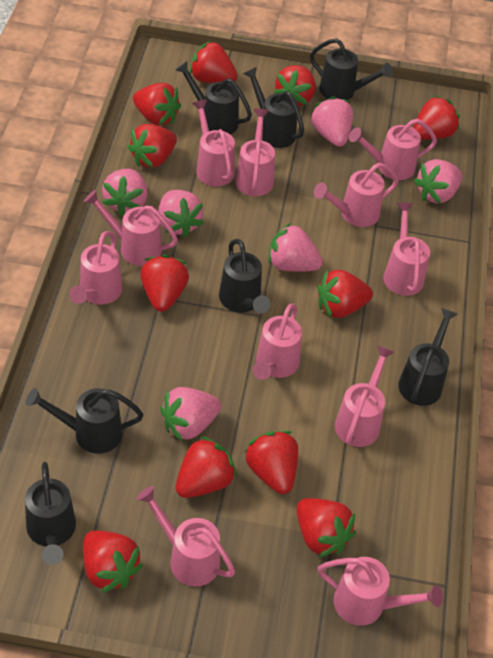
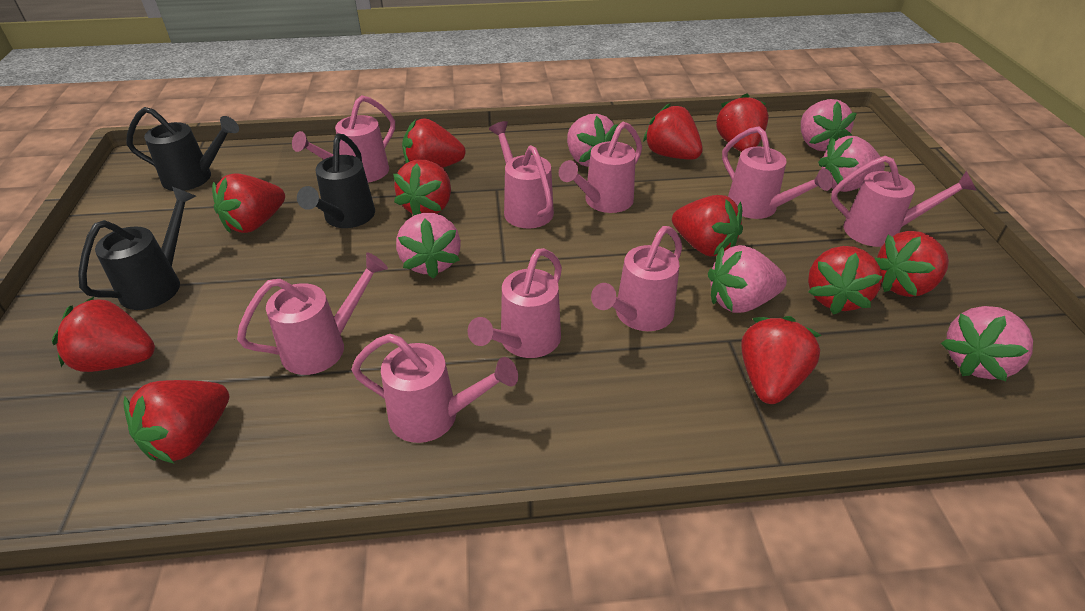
black watering can: 7 -> 3
pink watering can: 11 -> 9

